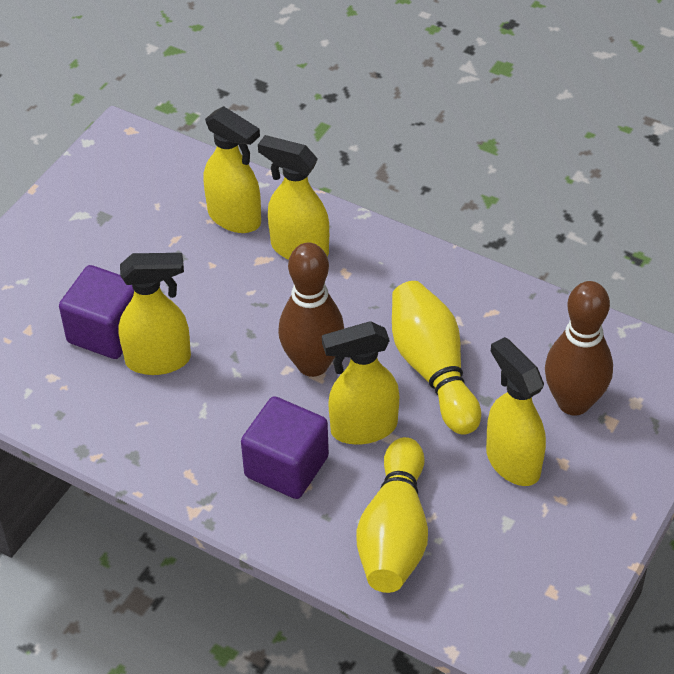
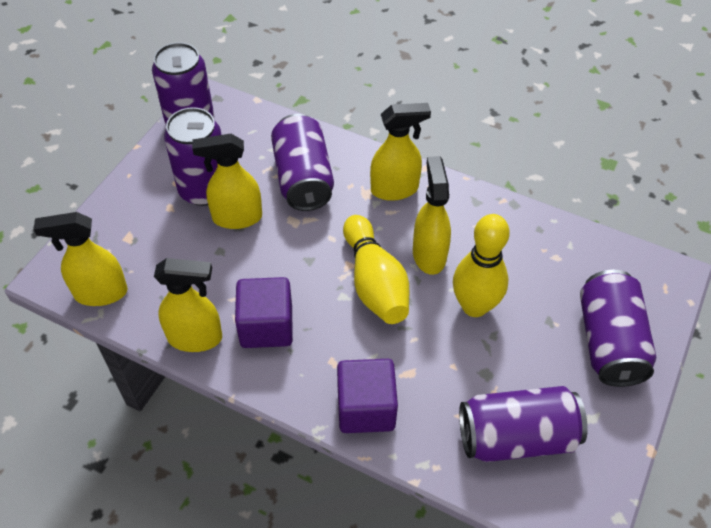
brown bowling pin: 2 -> 0
purple can: 0 -> 5

